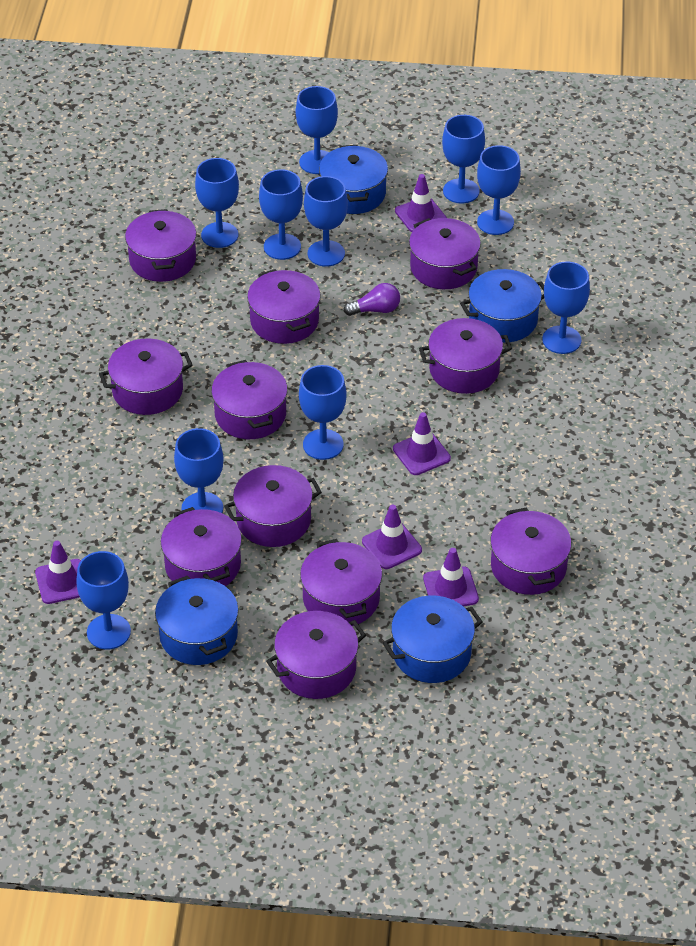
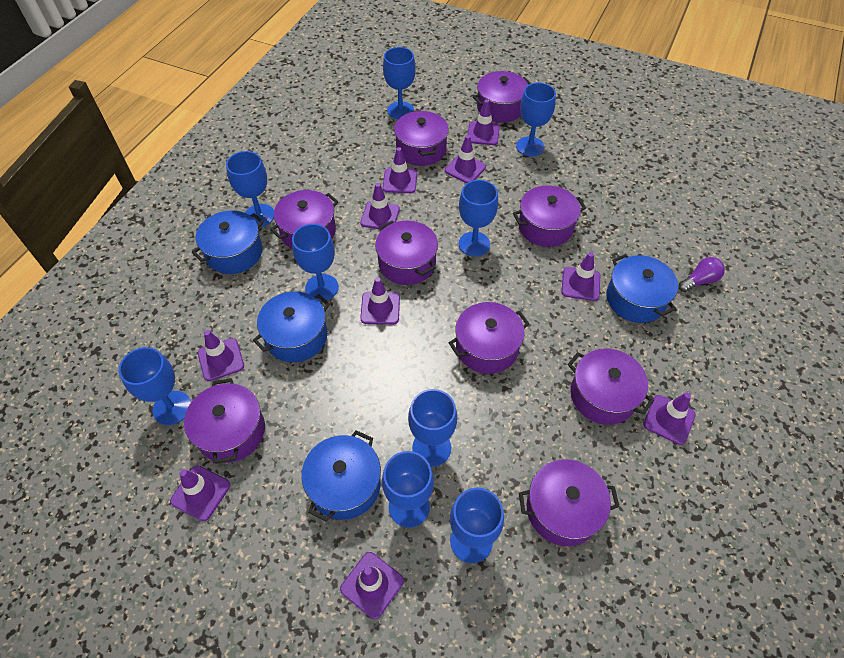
blue goblet: 10 -> 9
purple pot: 11 -> 9
purple traffic cone: 5 -> 10

